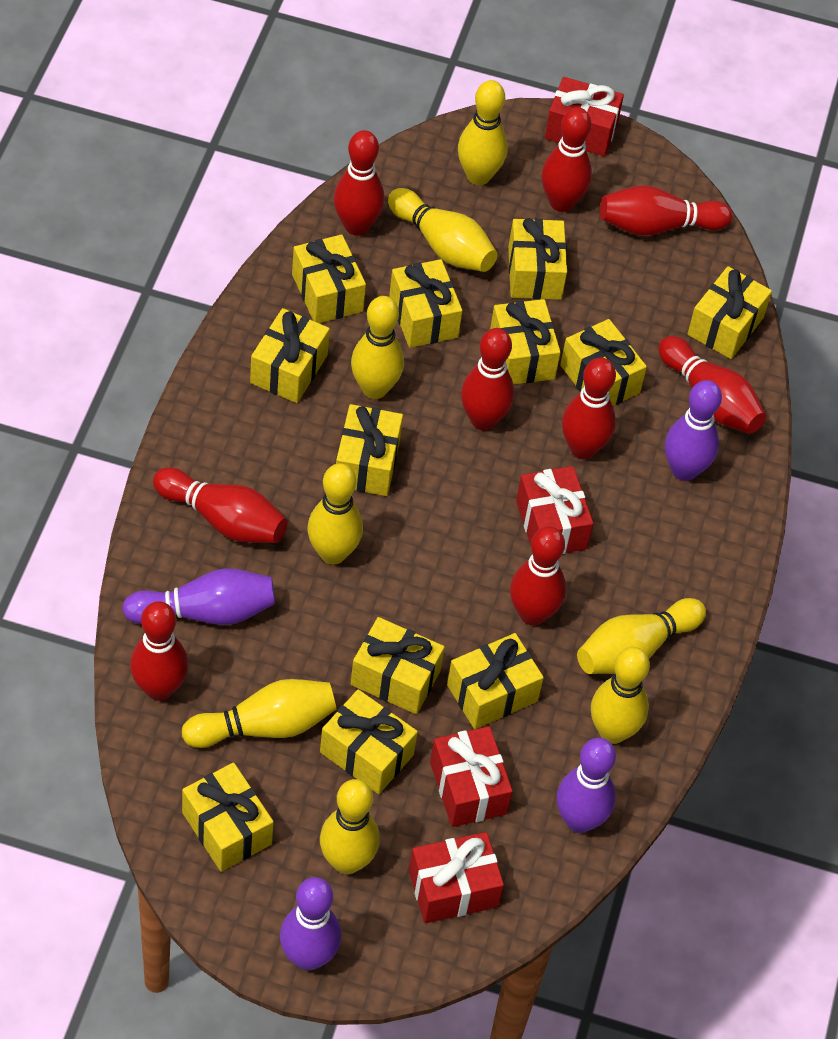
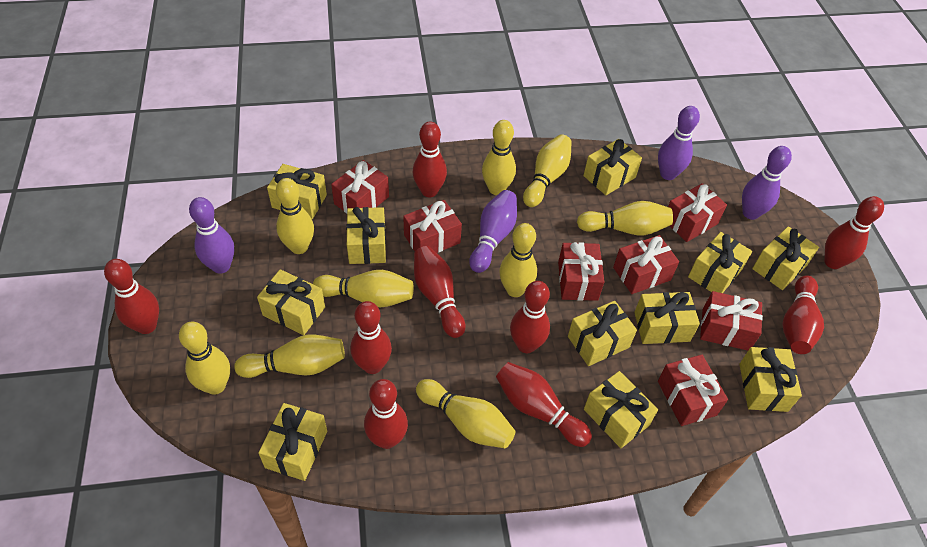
red gift: 4 -> 7
yellow bowling pin: 8 -> 9
yellow gift: 12 -> 11

